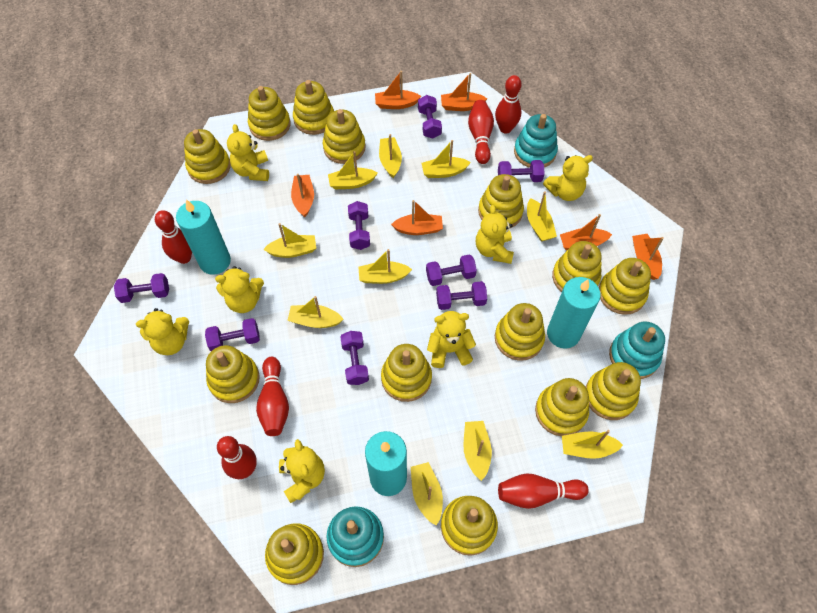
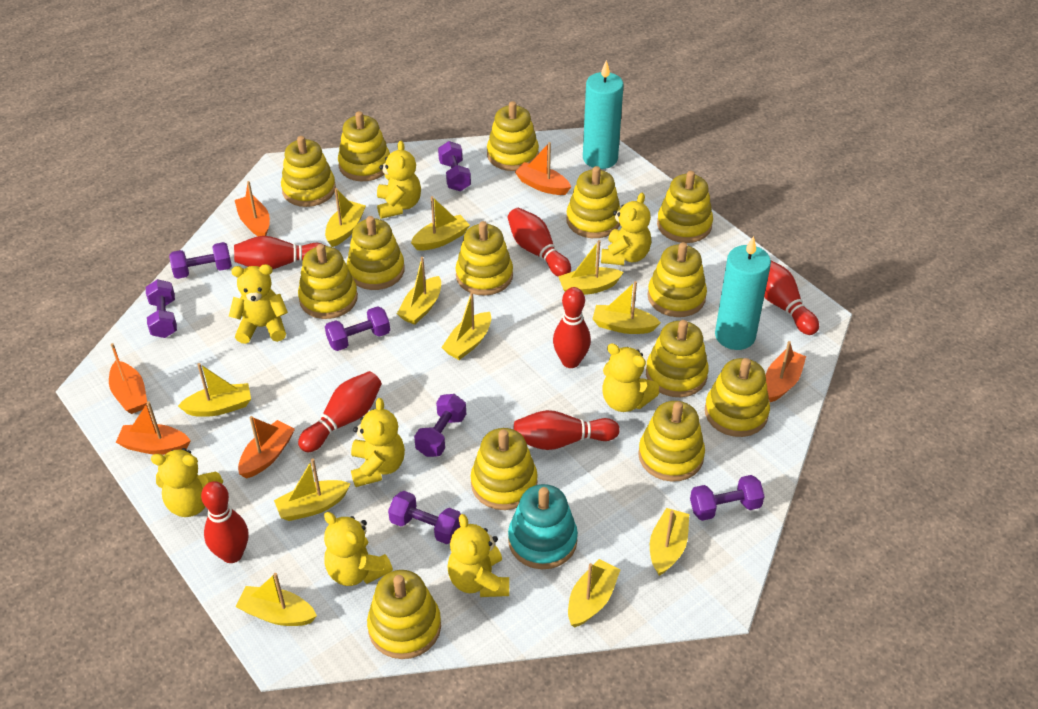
purple dumbbell: 8 -> 7
red bowling pin: 6 -> 7
turquoise candle: 3 -> 2
turquoise stacking toy: 3 -> 1
yellow boat: 10 -> 11
yellow teddy bear: 7 -> 8

